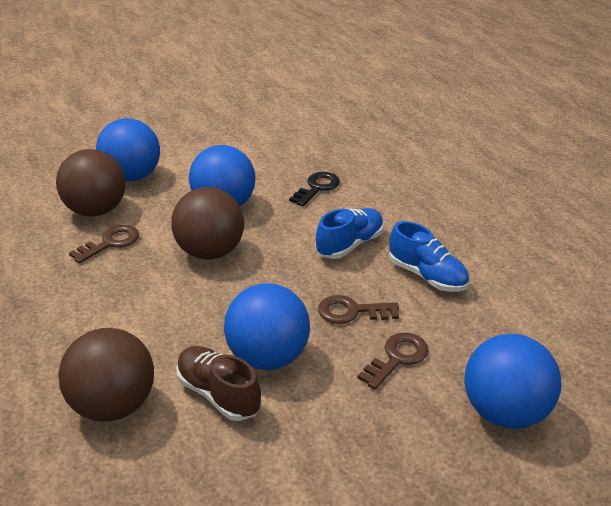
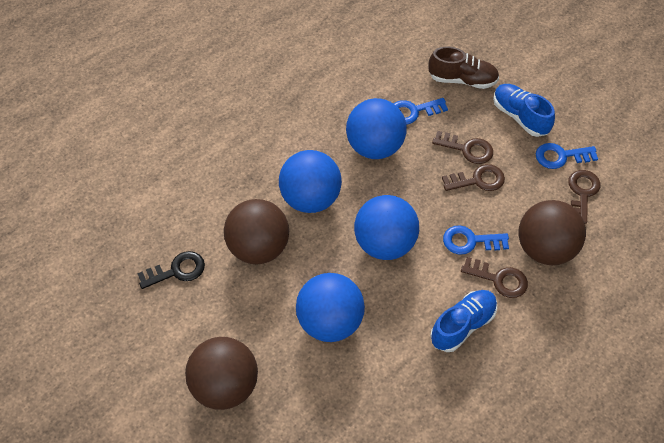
blue key: 0 -> 3
brown key: 3 -> 4

